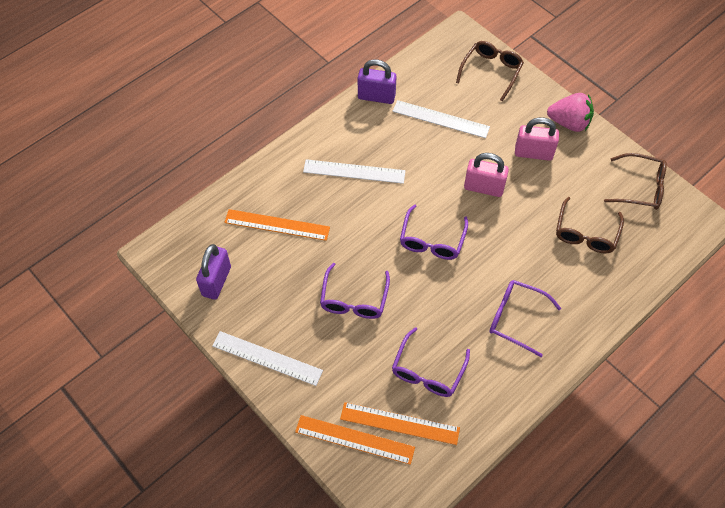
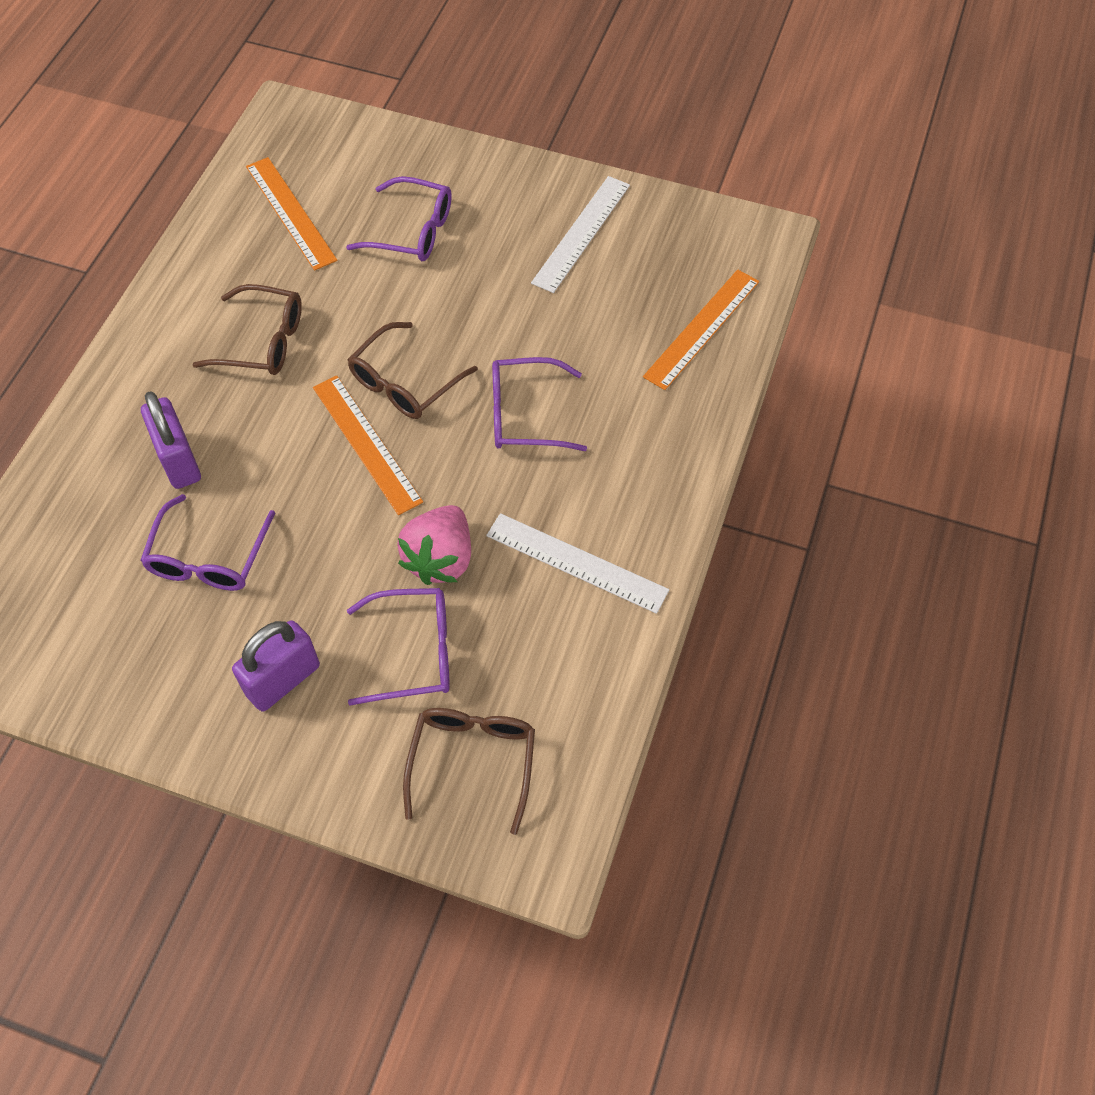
pink padlock: 2 -> 0
white ruler: 3 -> 2

